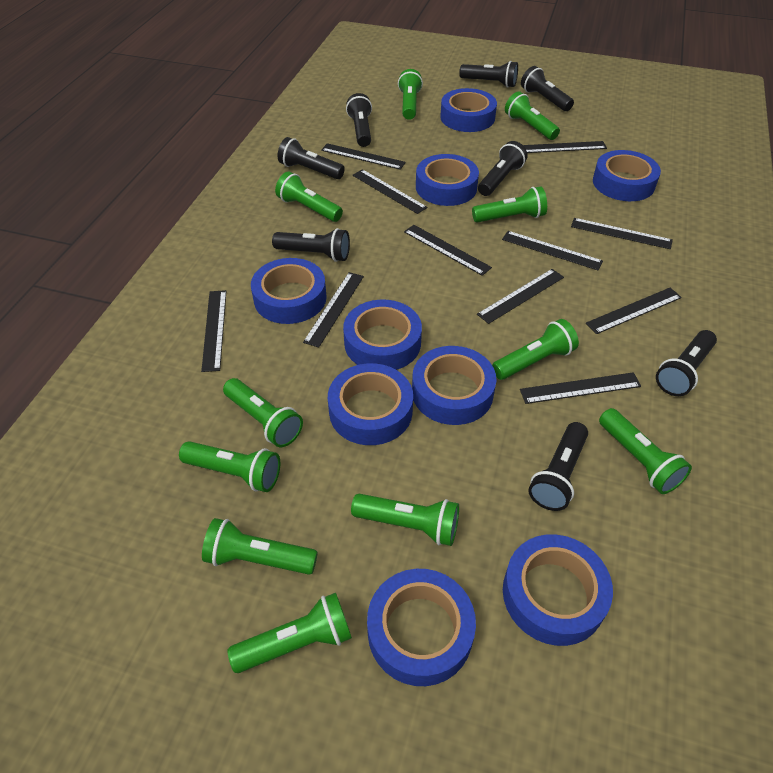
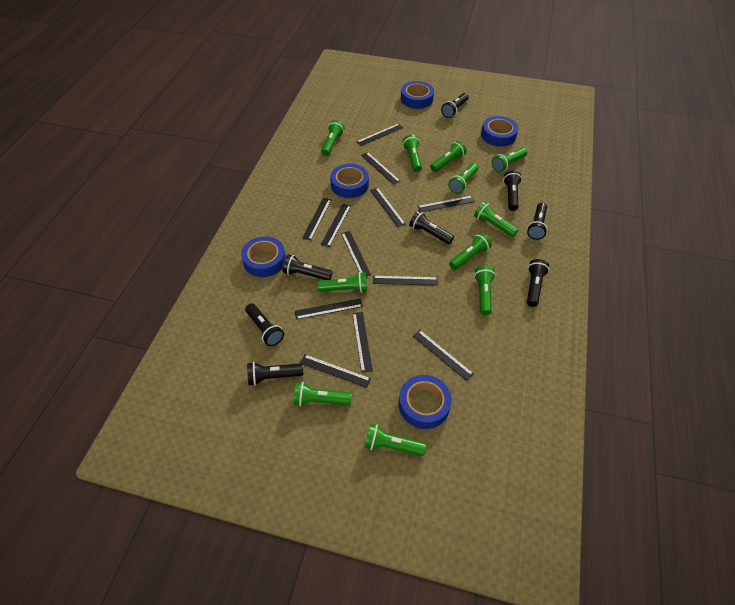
black ruler: 11 -> 12
blue tape: 9 -> 5

